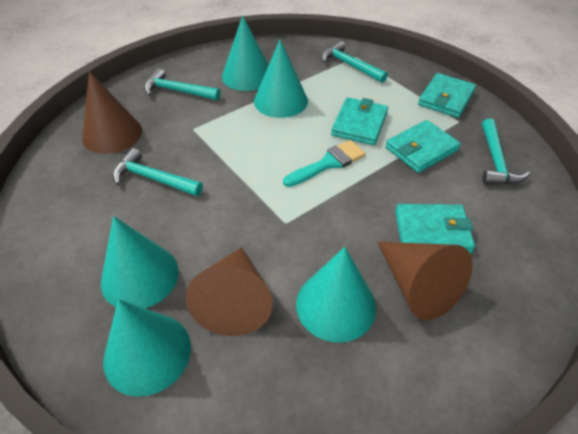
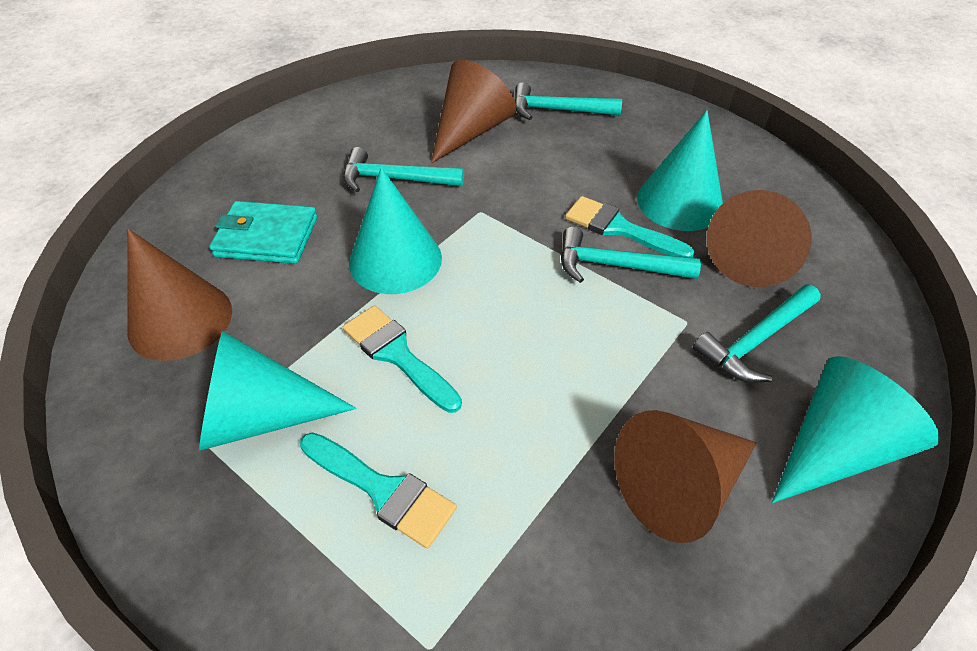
brown cone: 3 -> 4
turquoise brush: 1 -> 3
turquoise cone: 5 -> 4
turquoise wallet: 4 -> 1

